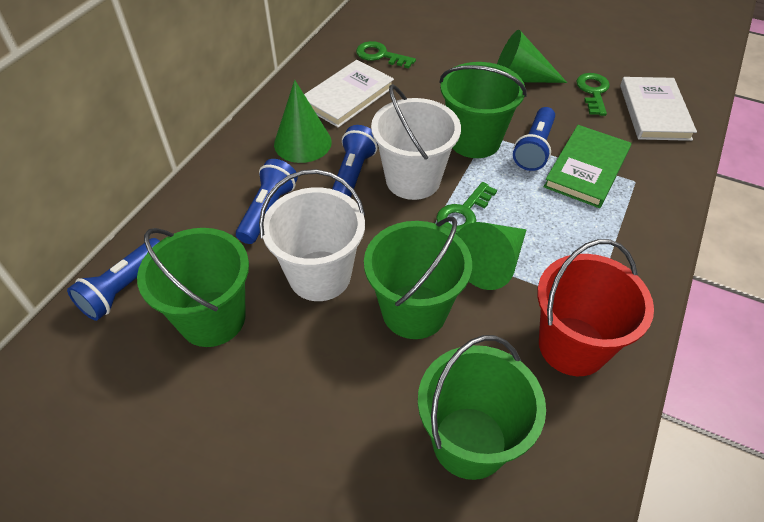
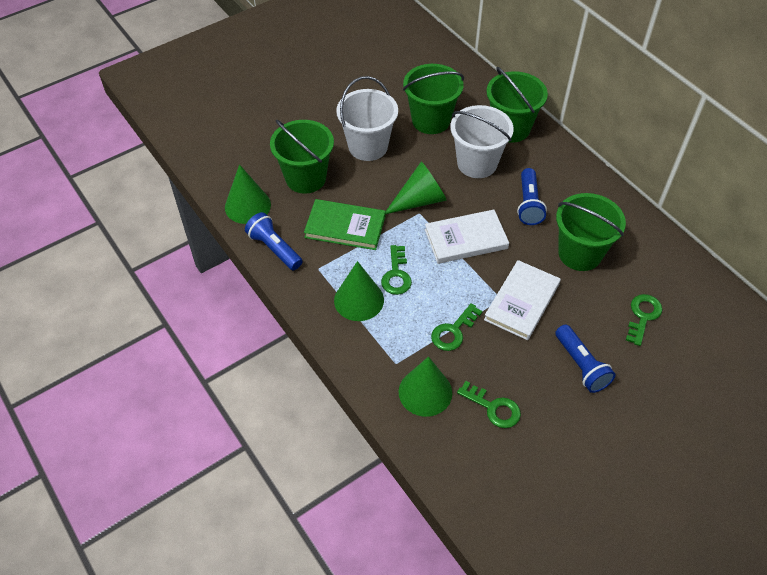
blue flashlight: 4 -> 3
green cone: 3 -> 4
green key: 3 -> 4
red bucket: 1 -> 0

